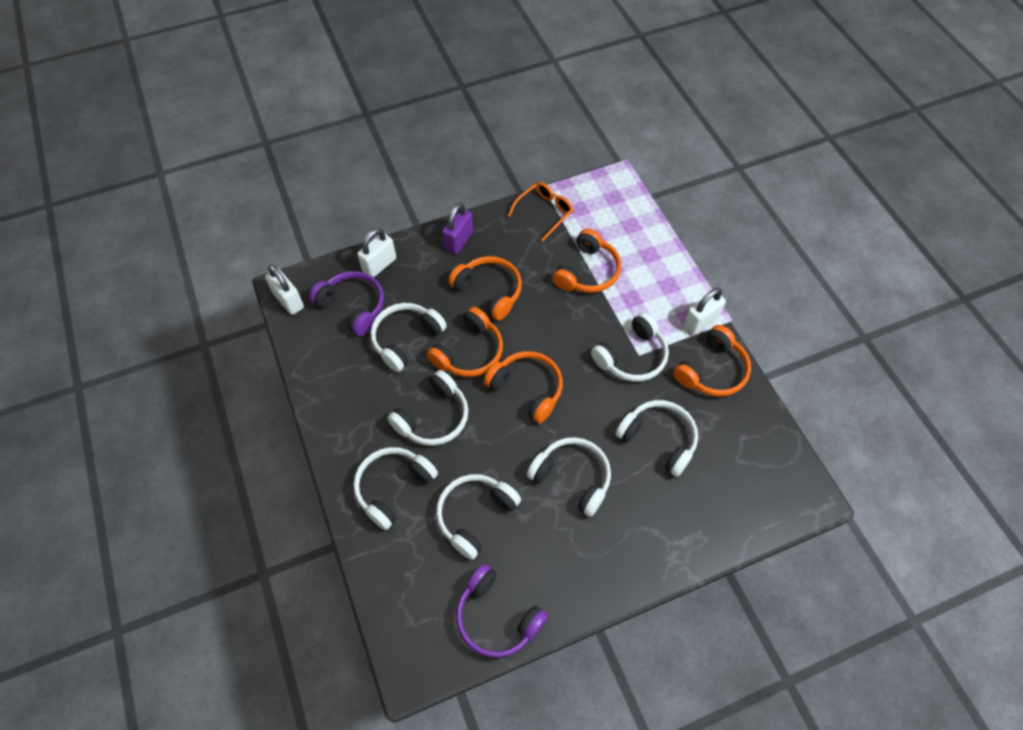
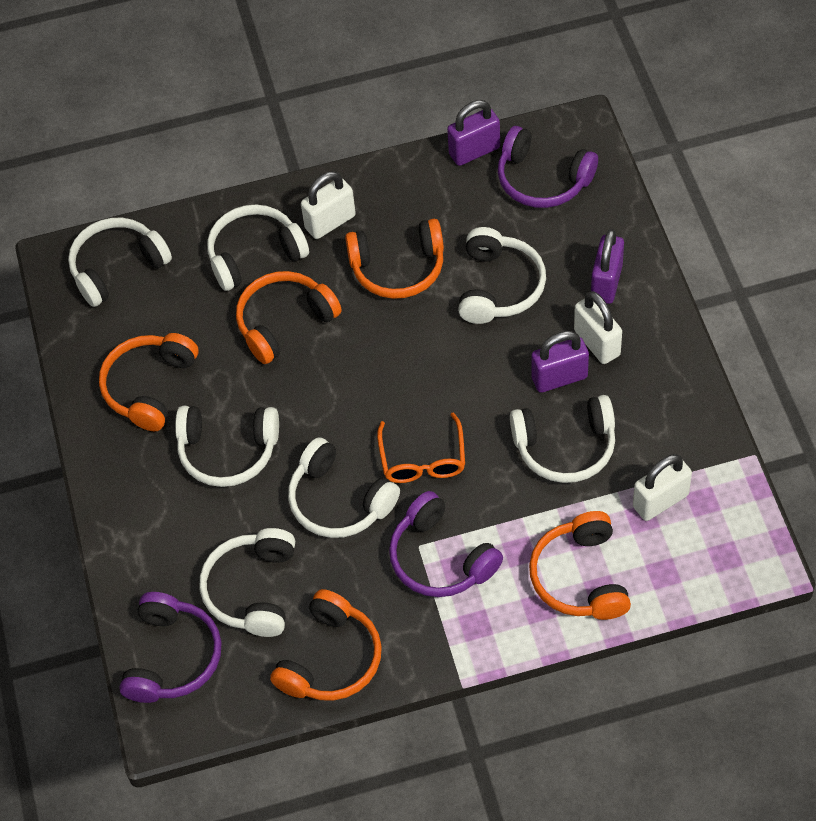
purple headphones: 2 -> 3
purple padlock: 1 -> 3

